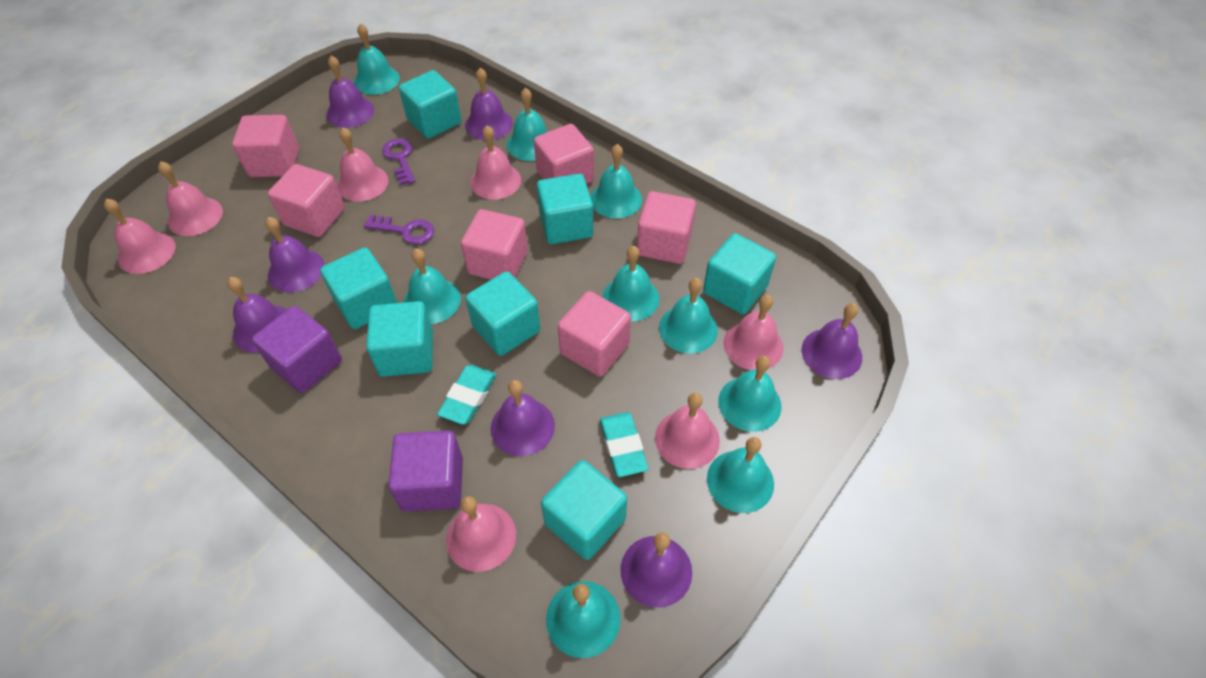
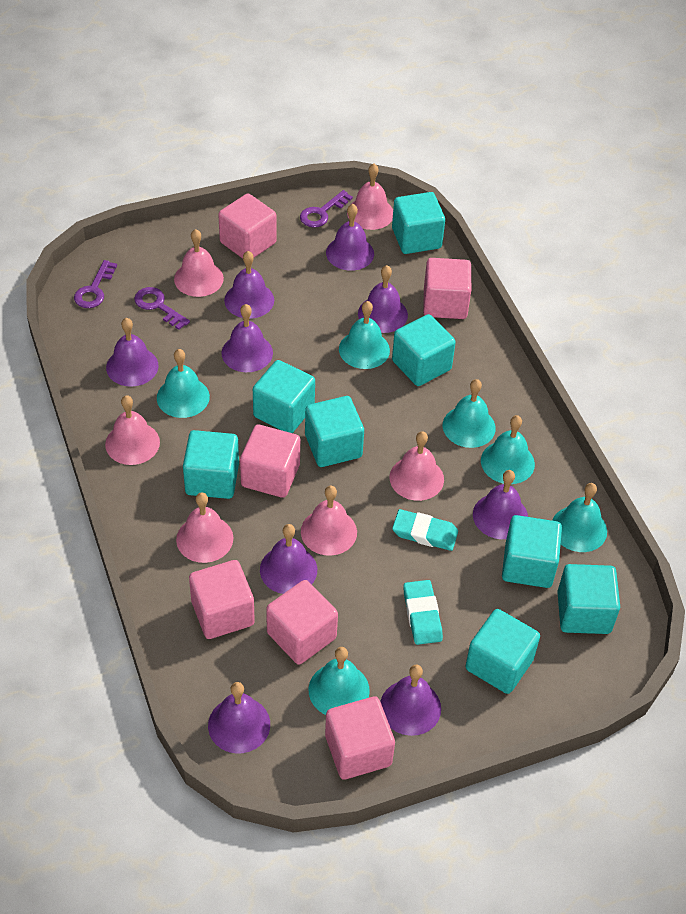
pink bell: 7 -> 6
purple bell: 7 -> 9
purple cube: 2 -> 0
purple key: 2 -> 3
turquoise bell: 9 -> 6
turquoise cube: 7 -> 8

